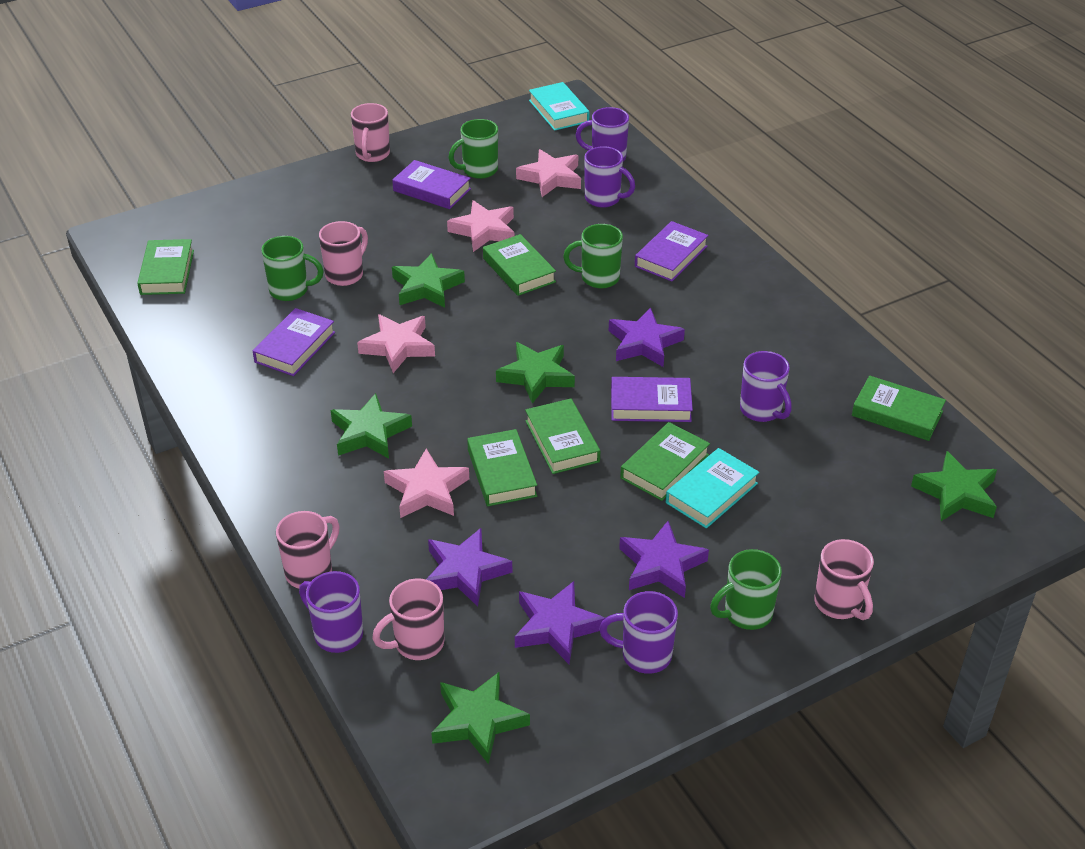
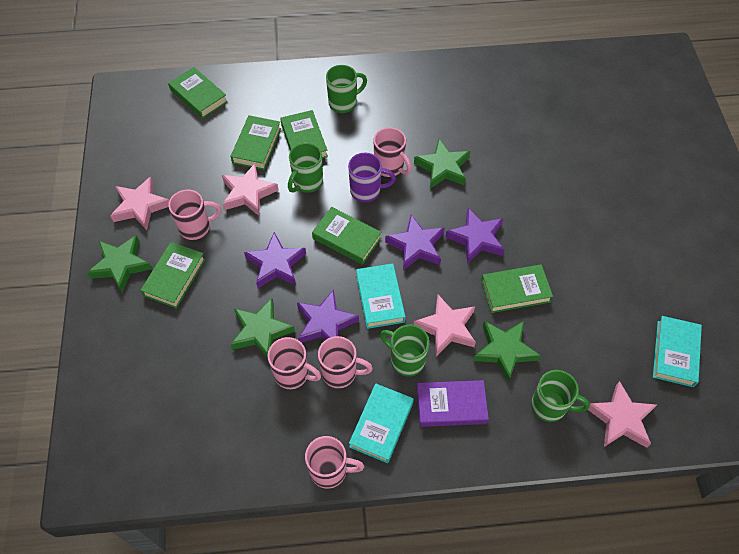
green star: 5 -> 4
purple book: 4 -> 1
purple mug: 5 -> 1
turquoise book: 2 -> 3

